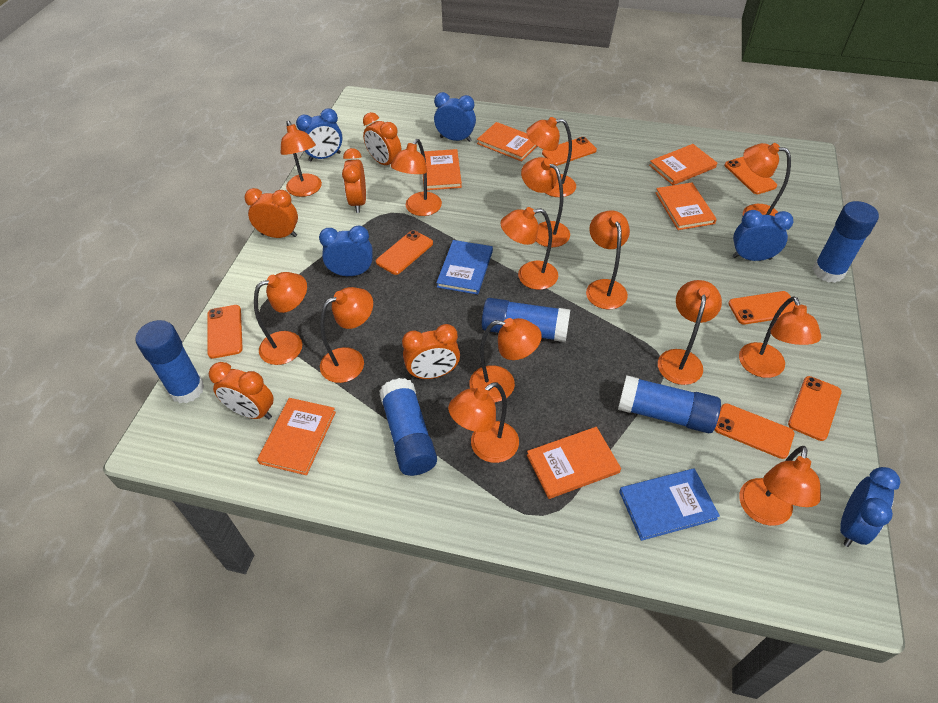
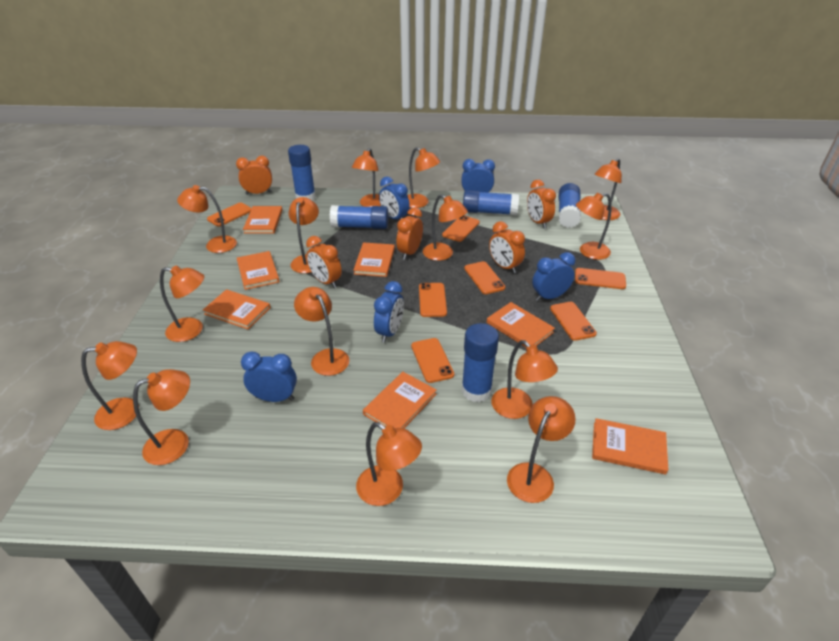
blue book: 2 -> 0
orange book: 6 -> 7

